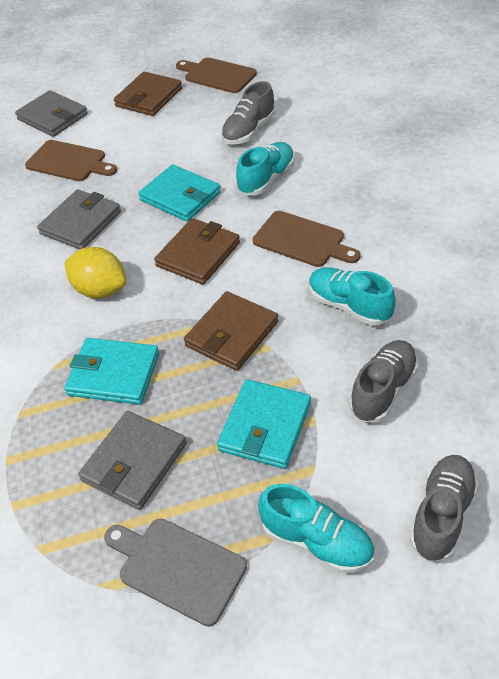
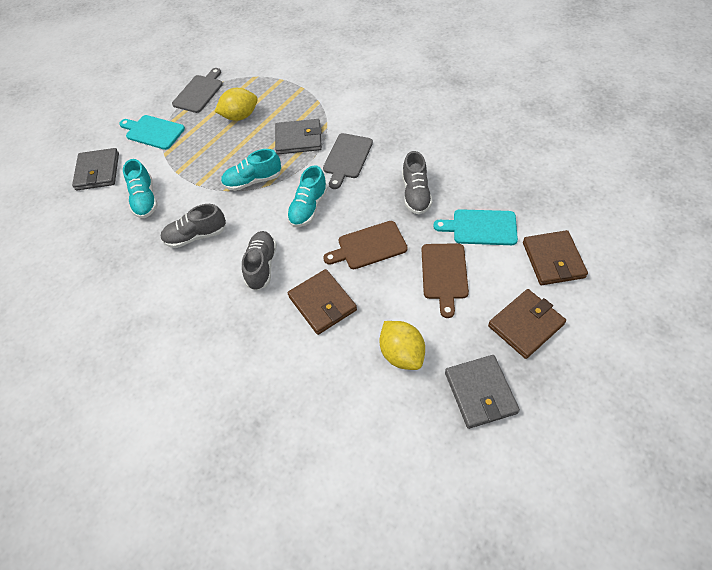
brown cutting board: 3 -> 2
grey cutting board: 1 -> 2
turquoise cutting board: 0 -> 2
turquoise wallet: 3 -> 0
yellow lemon: 1 -> 2

